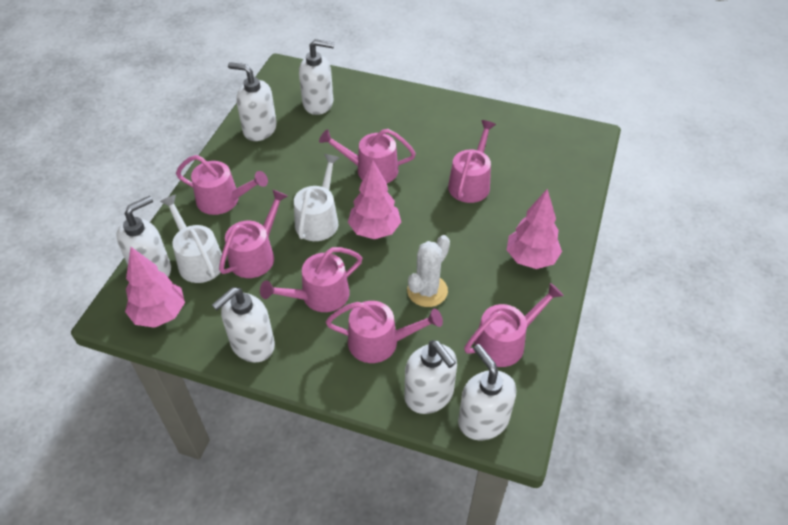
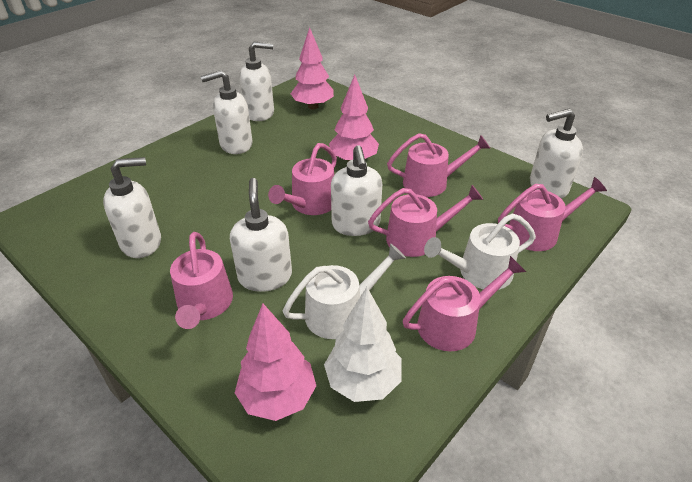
pink watering can: 7 -> 6
white cactus: 1 -> 0
white tree: 0 -> 1

